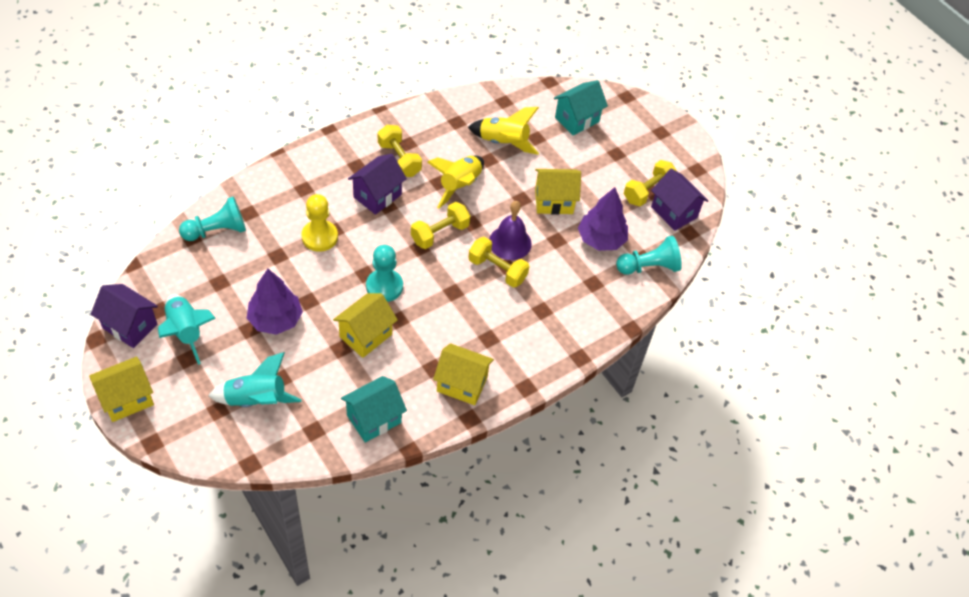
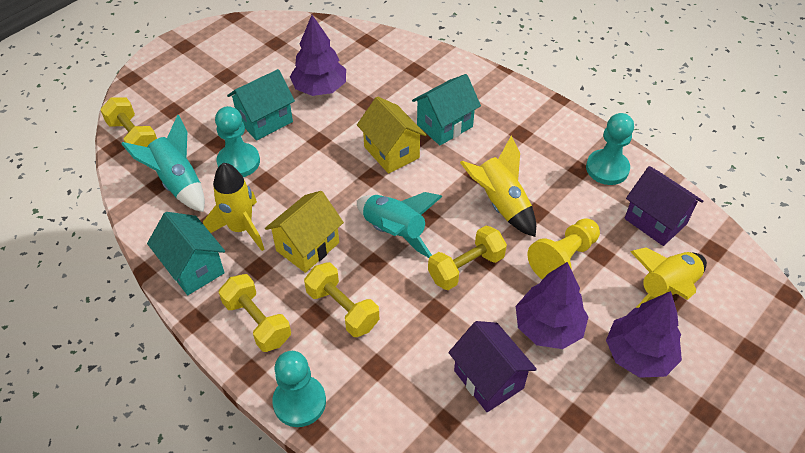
purple bell: 1 -> 0
purple house: 3 -> 2
purple tree: 2 -> 3
turquoise house: 2 -> 3
yellow house: 4 -> 2
yellow rocket: 2 -> 3

